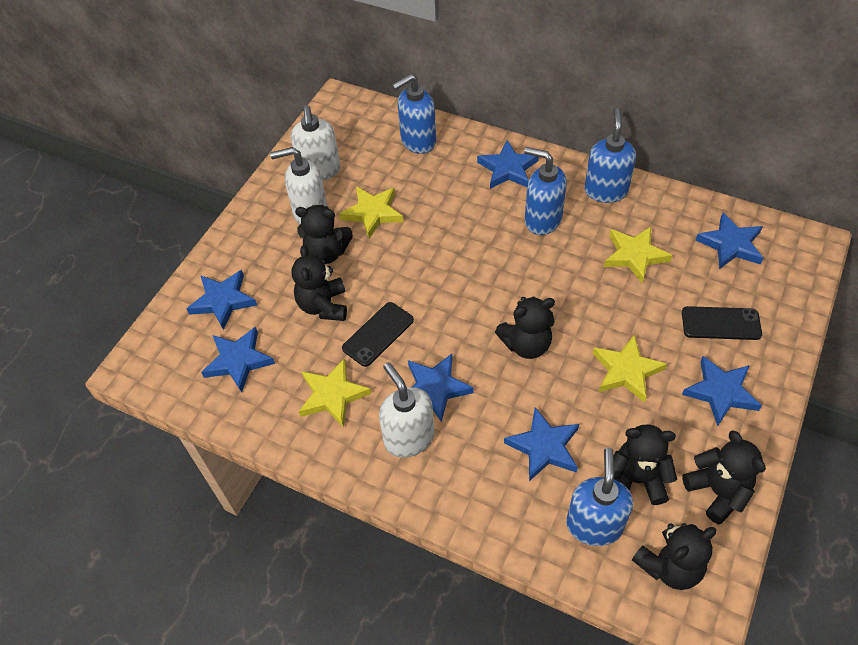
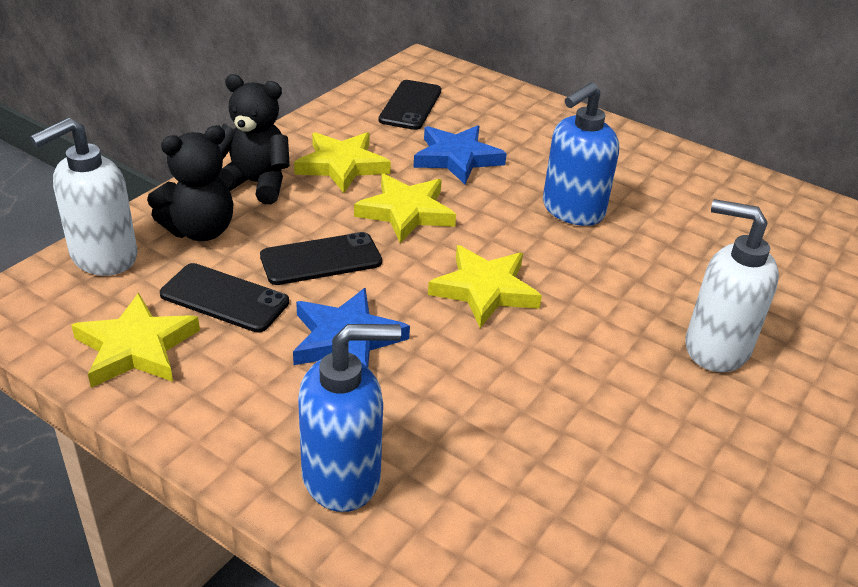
black phone: 2 -> 3
black teddy bear: 6 -> 2
blue soap dispenser: 4 -> 2
blue star: 7 -> 2
white soap dispenser: 3 -> 2

